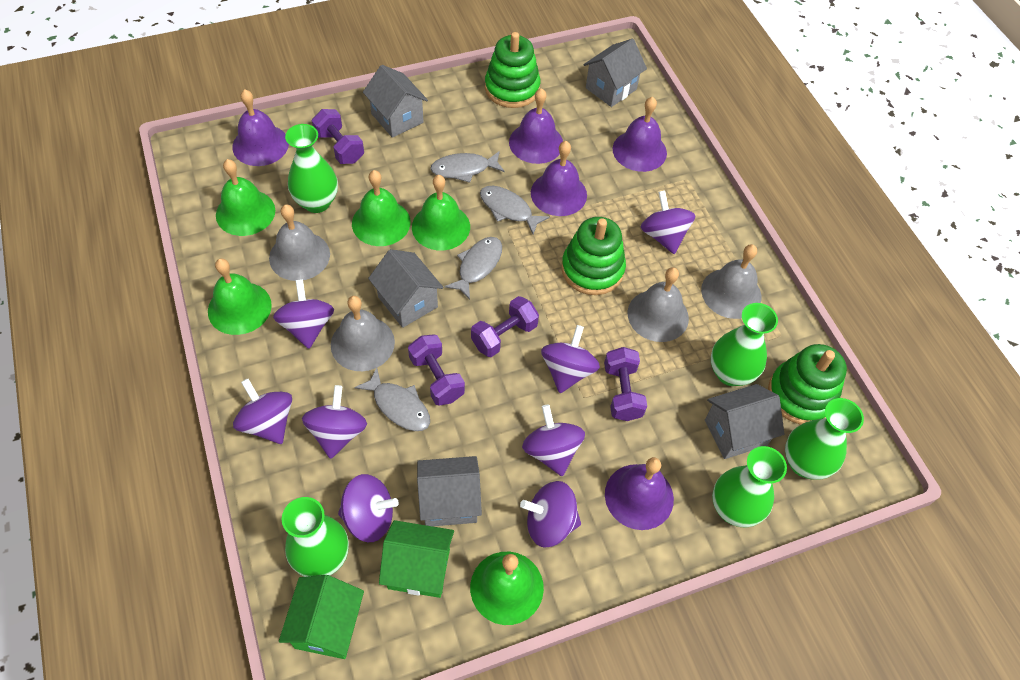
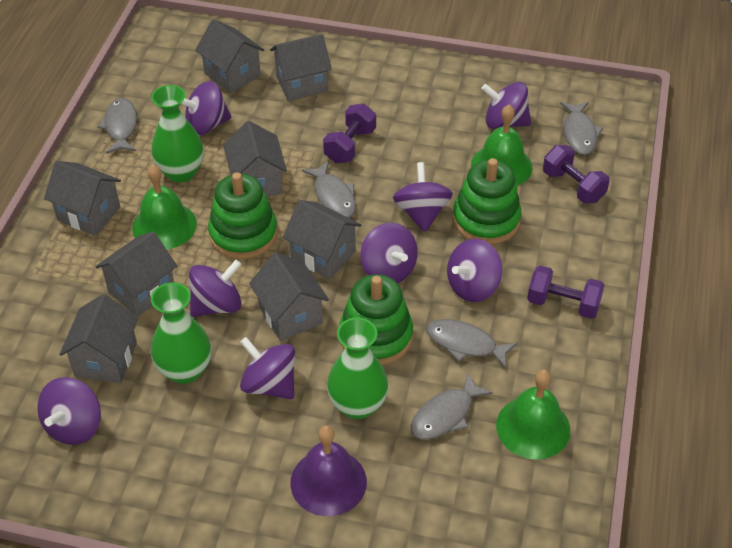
green bell: 5 -> 3
green house: 2 -> 0
green vase: 5 -> 3
grey bell: 4 -> 0
grey fish: 4 -> 5
grey house: 5 -> 8
purple bell: 5 -> 1
purple dumbbell: 4 -> 3

